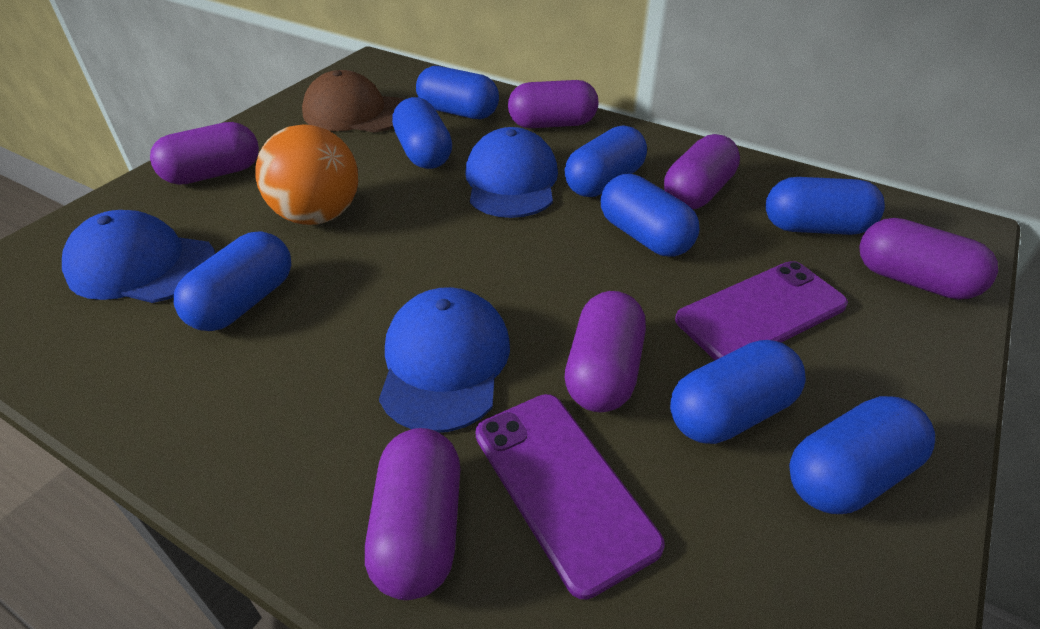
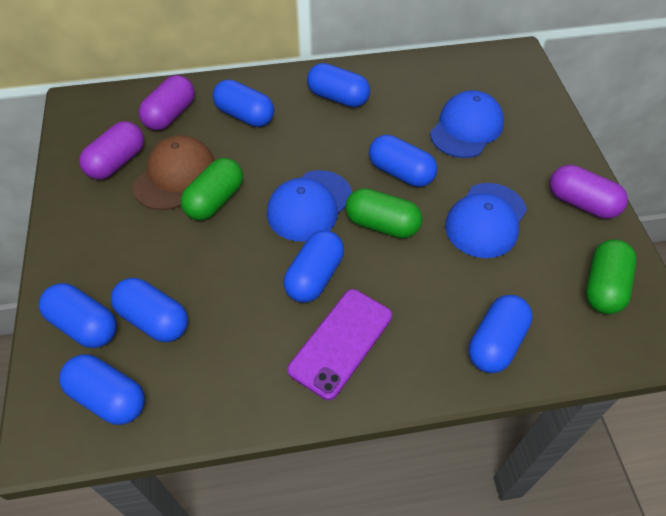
green capsule: 0 -> 3
orange ball: 1 -> 0
purple capsule: 6 -> 3
purple phone: 2 -> 1

